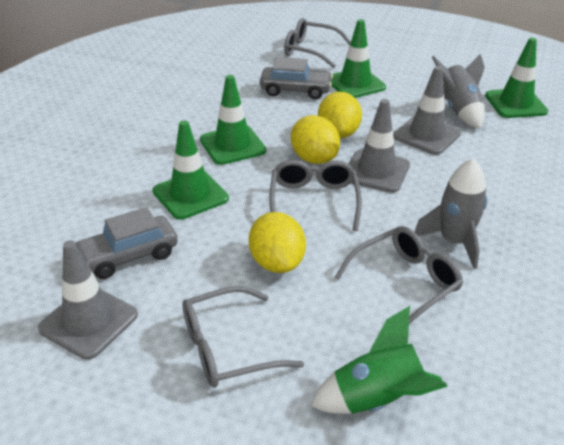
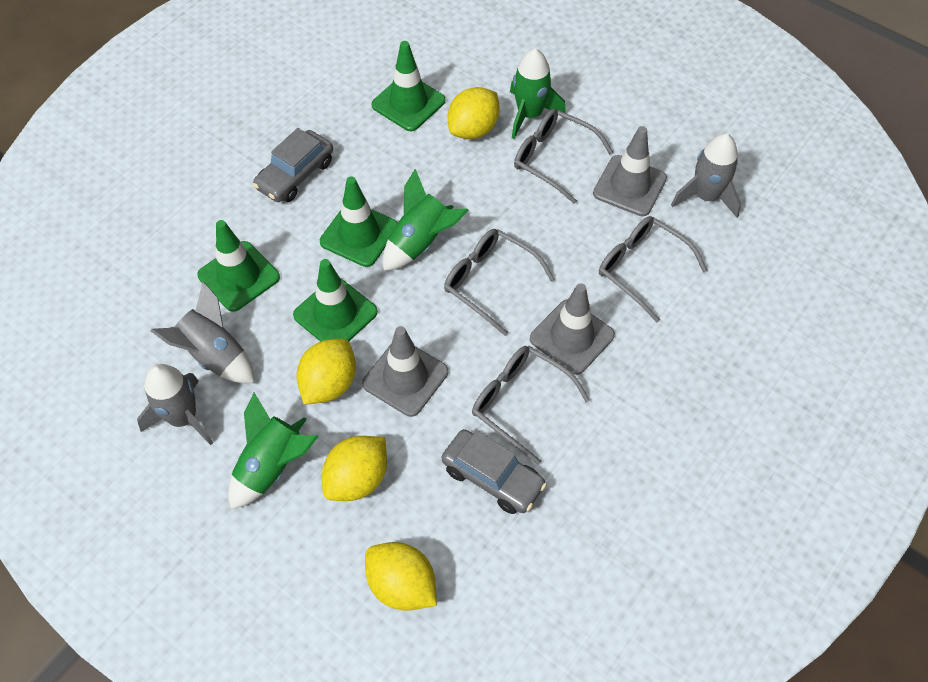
green rocket: 1 -> 3
grey rocket: 2 -> 3
yellow lemon: 3 -> 4

